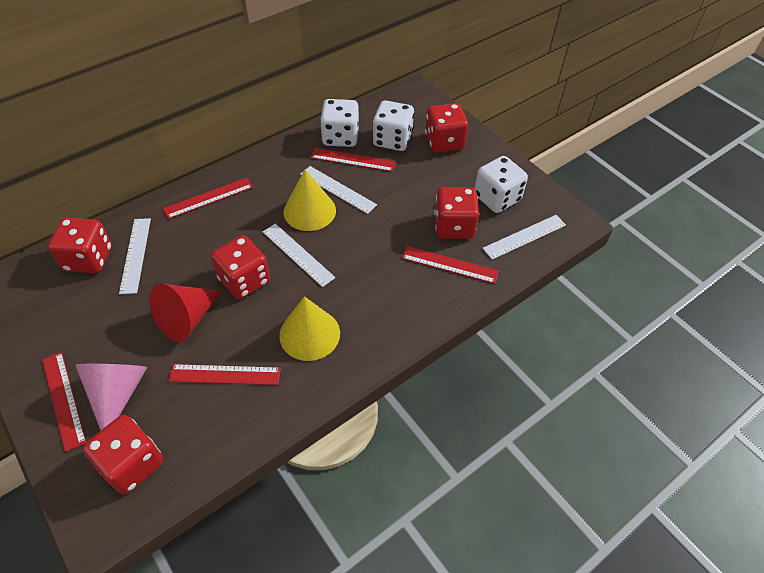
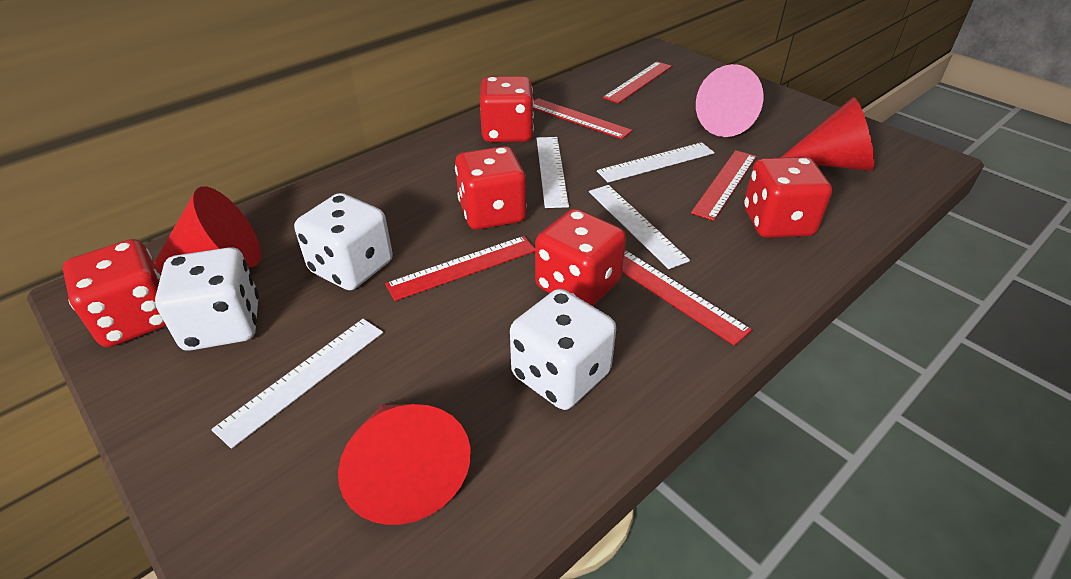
red cone: 1 -> 3
yellow cone: 2 -> 0

